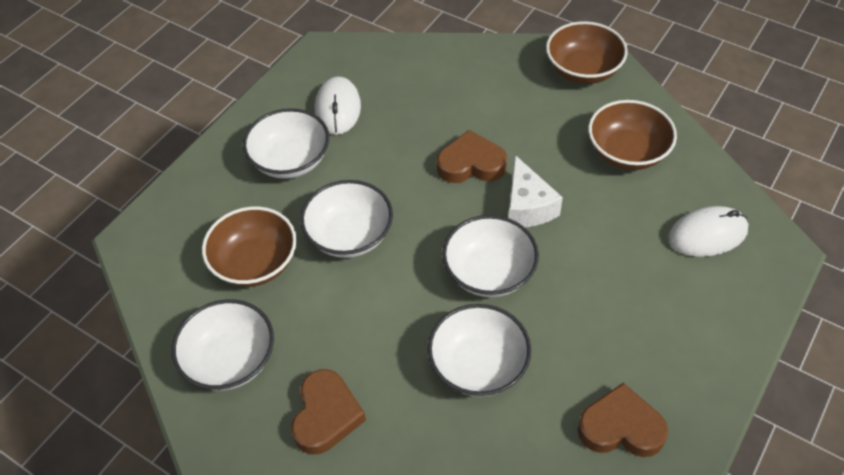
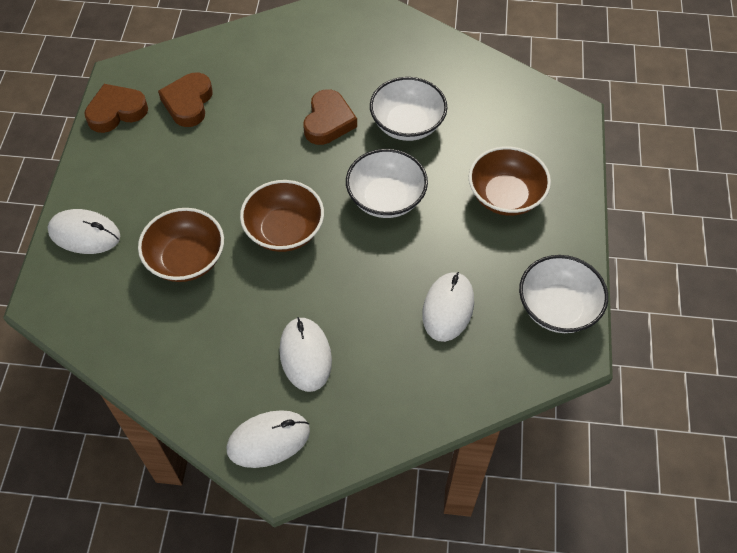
white bowl: 5 -> 3
white cheese: 1 -> 0
white mouse: 2 -> 4

